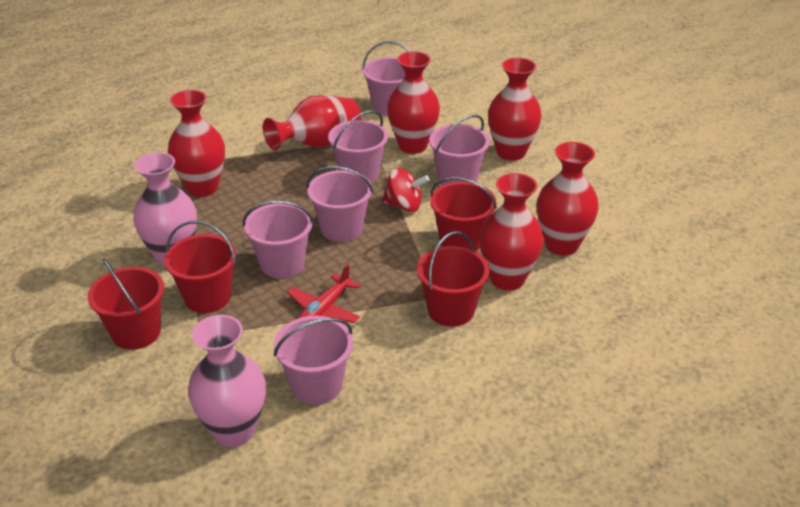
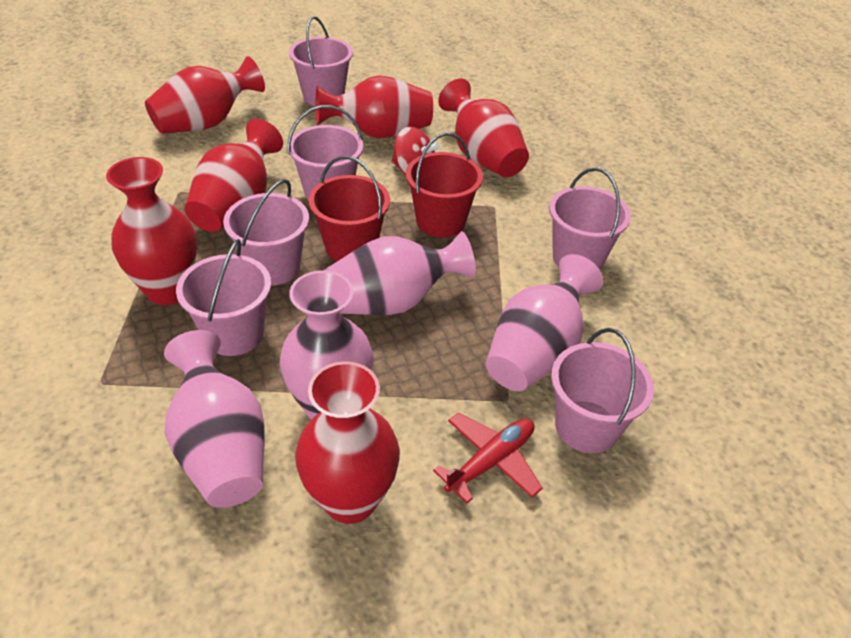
pink vase: 2 -> 4
red bucket: 4 -> 2

